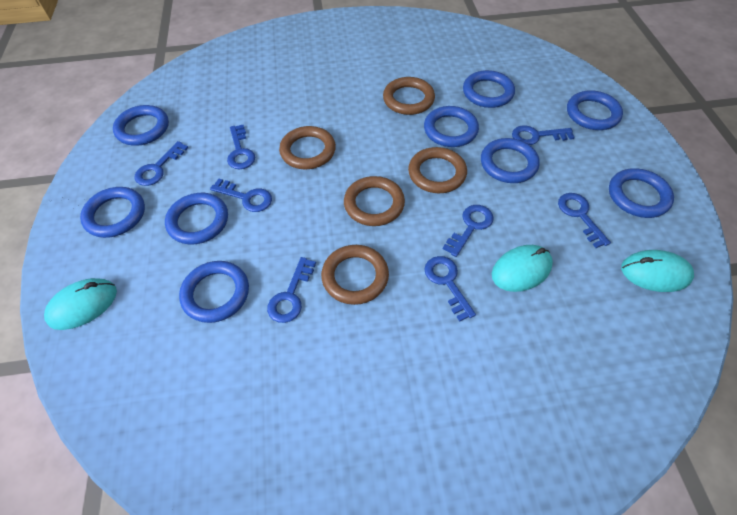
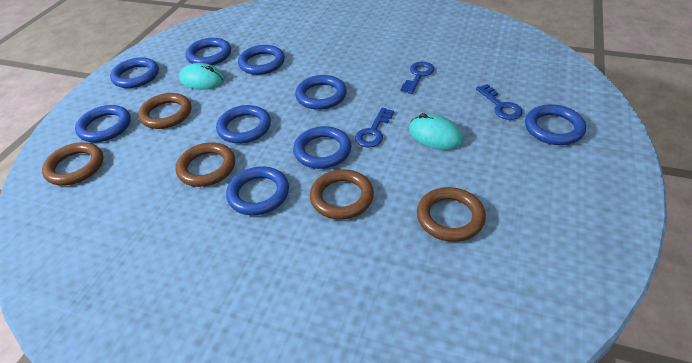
blue key: 8 -> 3
turquoise mouse: 3 -> 2

